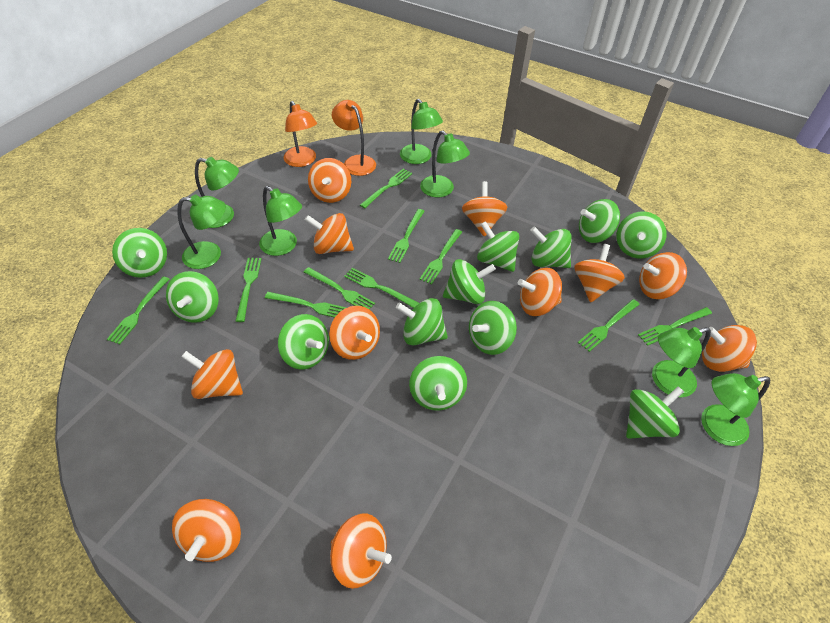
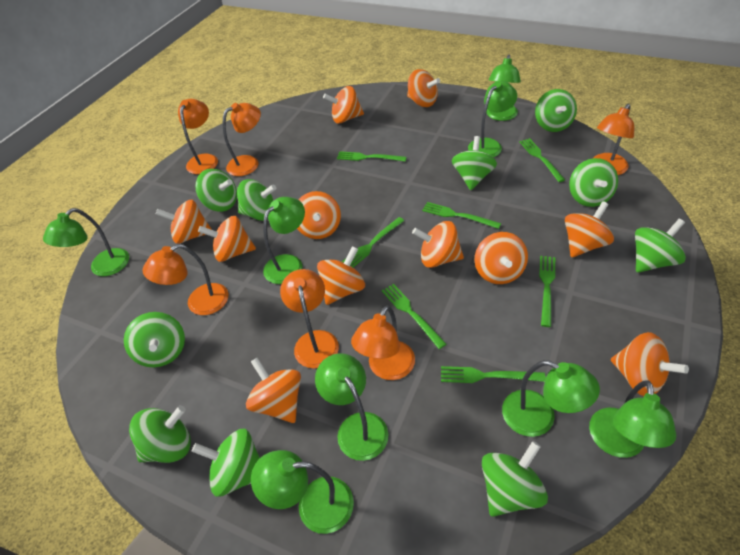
green fork: 10 -> 7
green lamp: 7 -> 8
green spinning top: 12 -> 10
orange lamp: 2 -> 6

